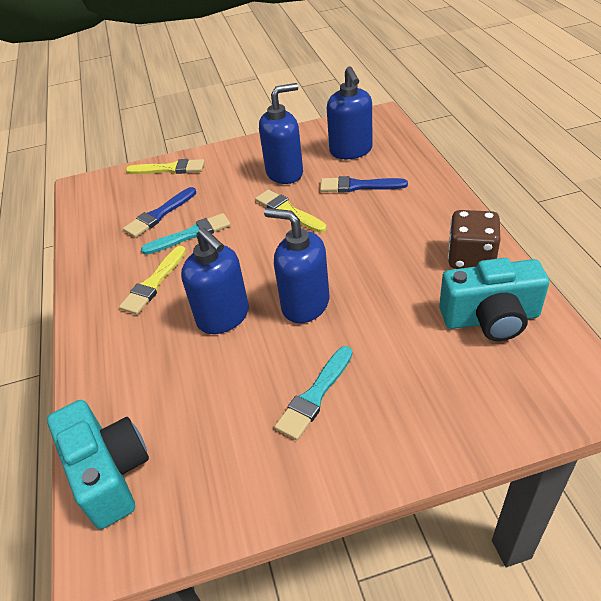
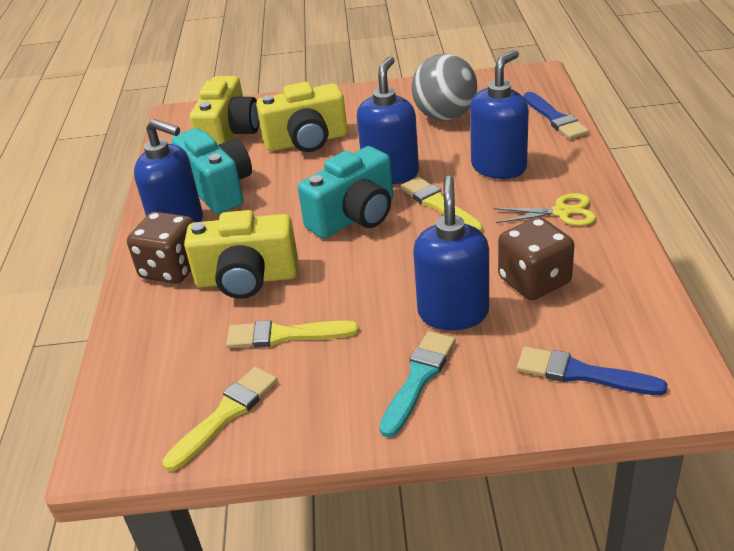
brown dice: 1 -> 2
grey ball: 0 -> 1
turquoise brush: 2 -> 1
yellow camera: 0 -> 3
yellow scissors: 0 -> 1

